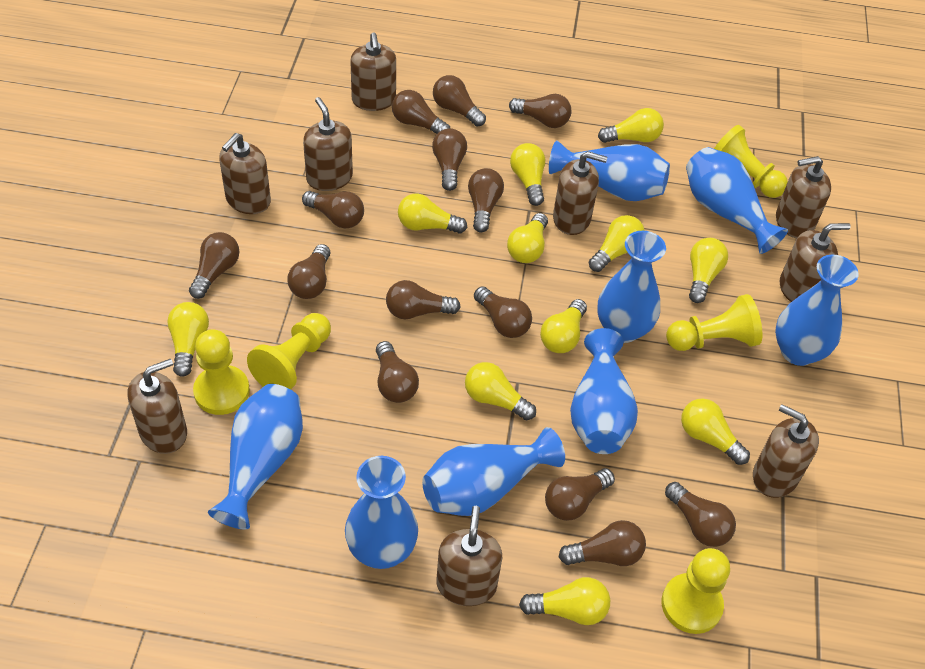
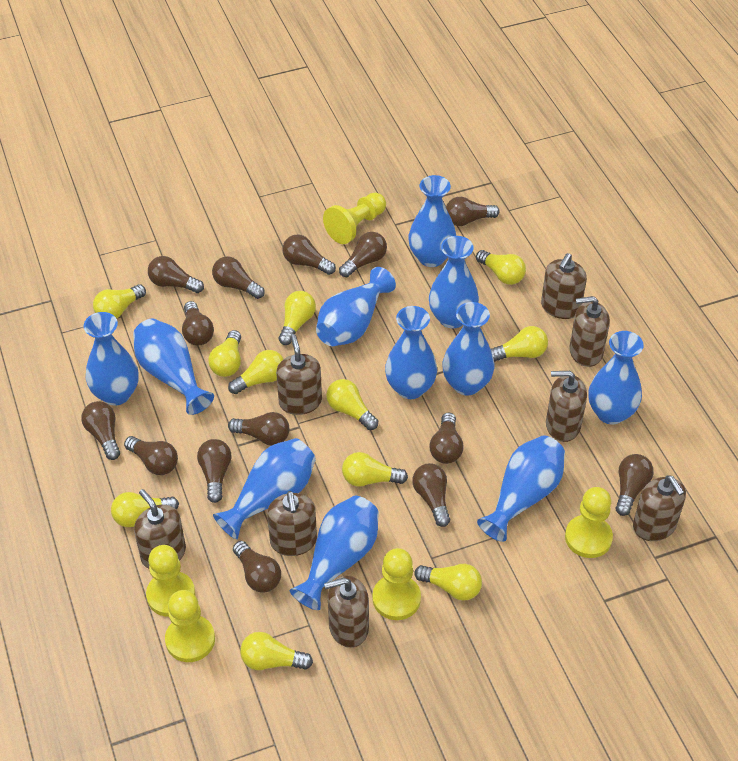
blue vase: 8 -> 11
brown soap dispenser: 9 -> 8

